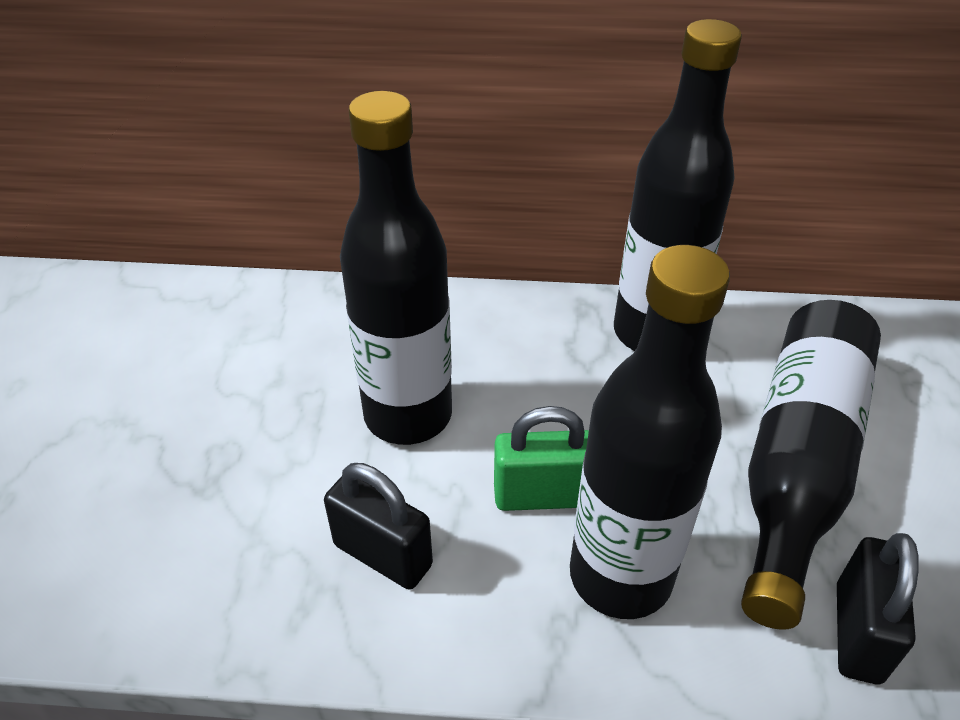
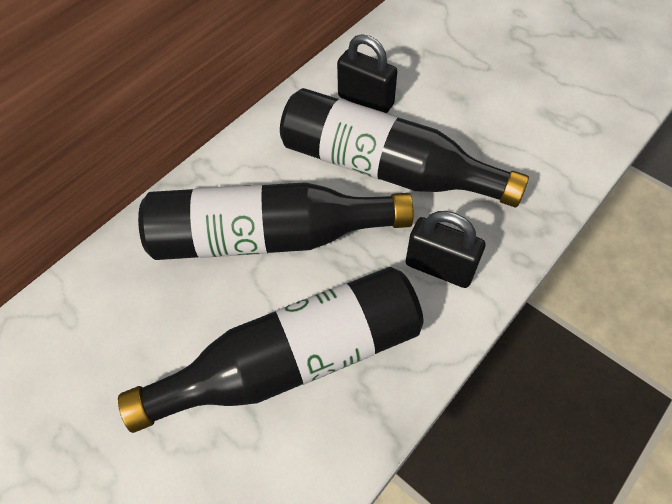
black bottle: 4 -> 3
green padlock: 1 -> 0

